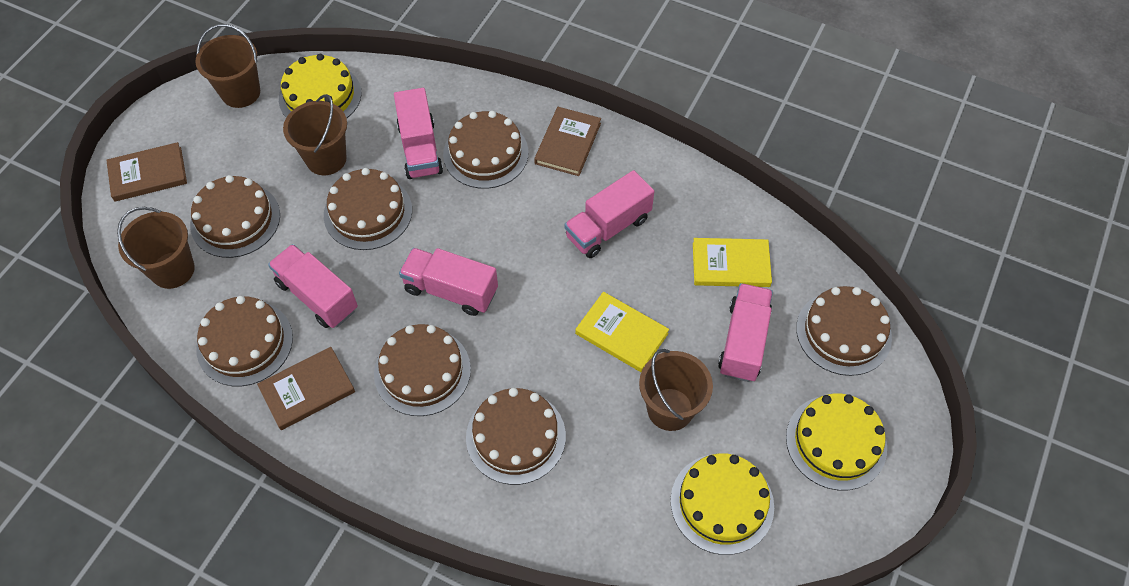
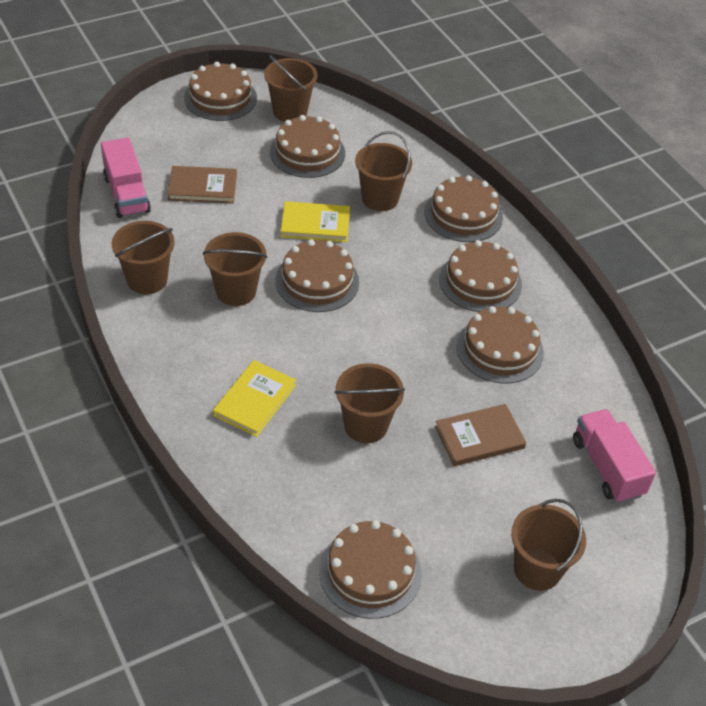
brown book: 3 -> 2
brown bucket: 4 -> 6
pink truck: 5 -> 2
yellow cake: 3 -> 0

